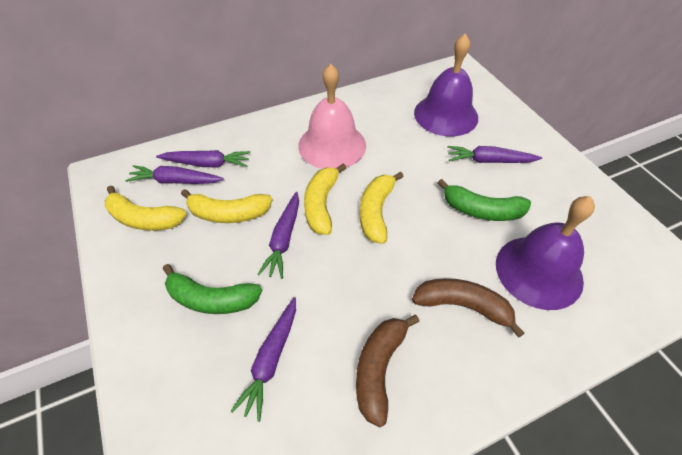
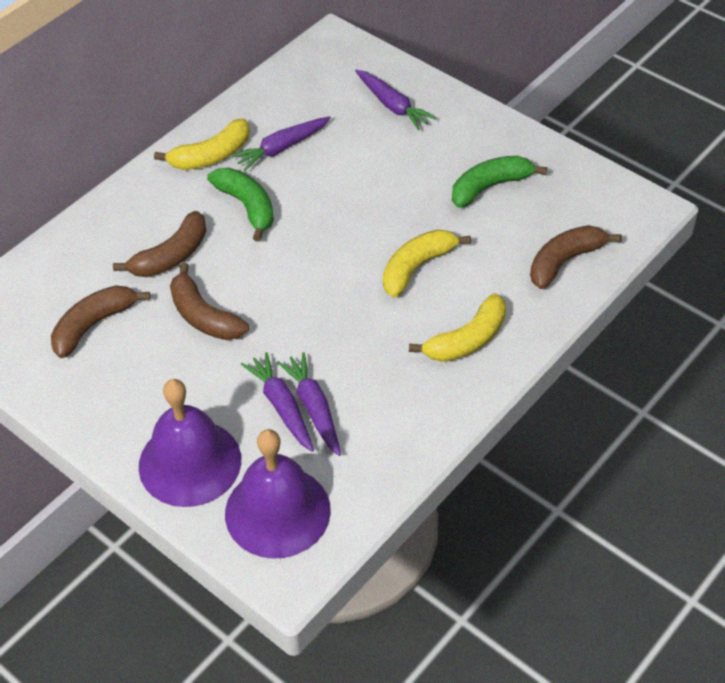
brown banana: 2 -> 4
pink bell: 1 -> 0
purple carrot: 5 -> 4
yellow banana: 4 -> 3

